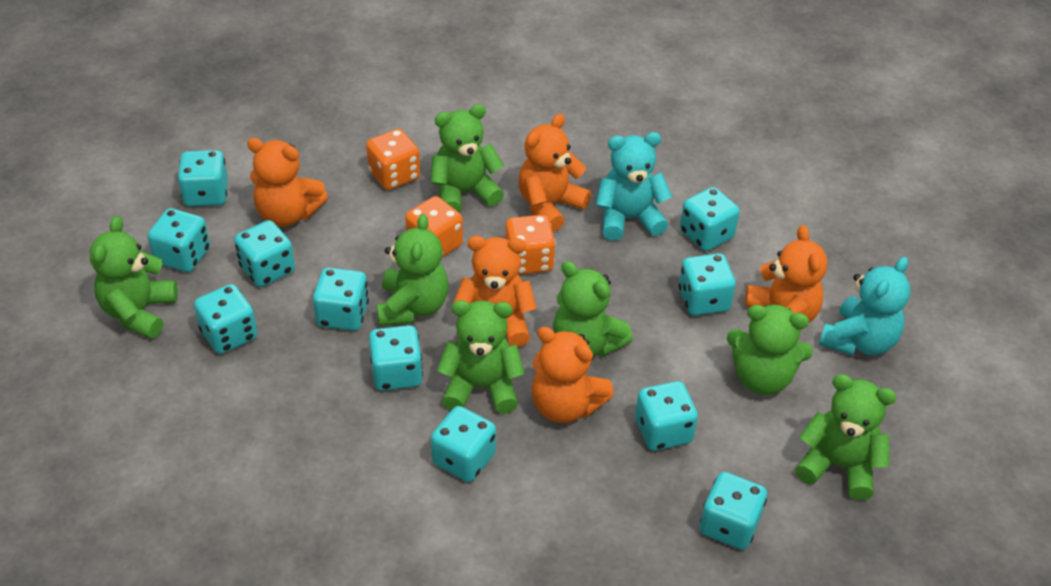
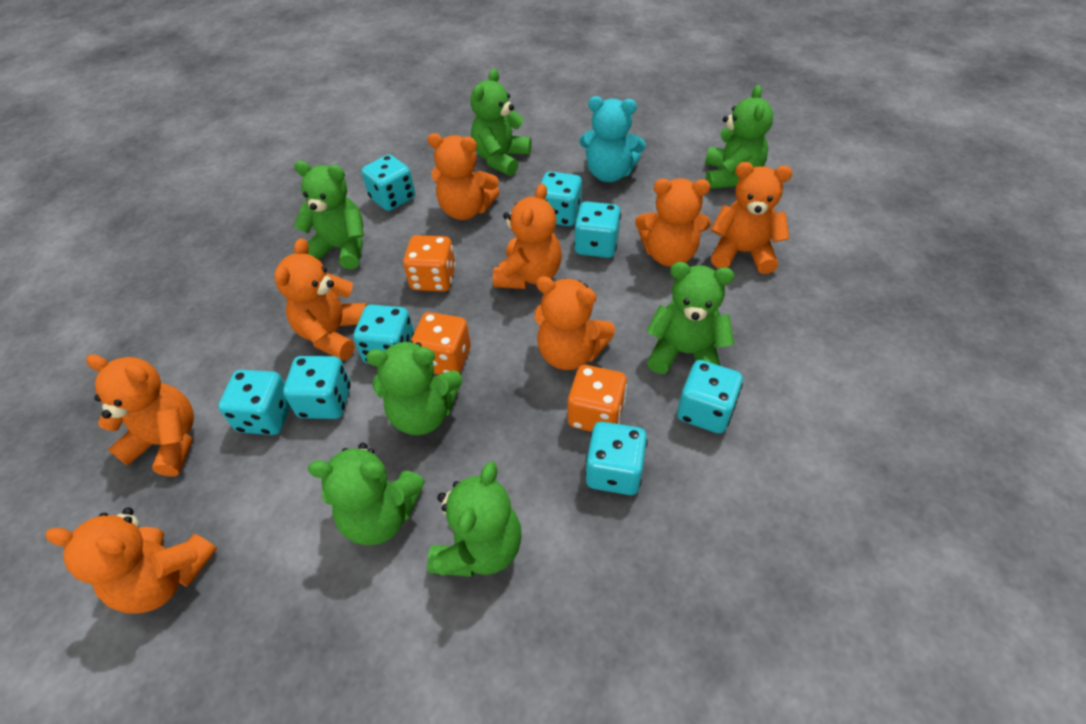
orange teddy bear: 5 -> 8
turquoise dice: 11 -> 8
turquoise teddy bear: 2 -> 1

